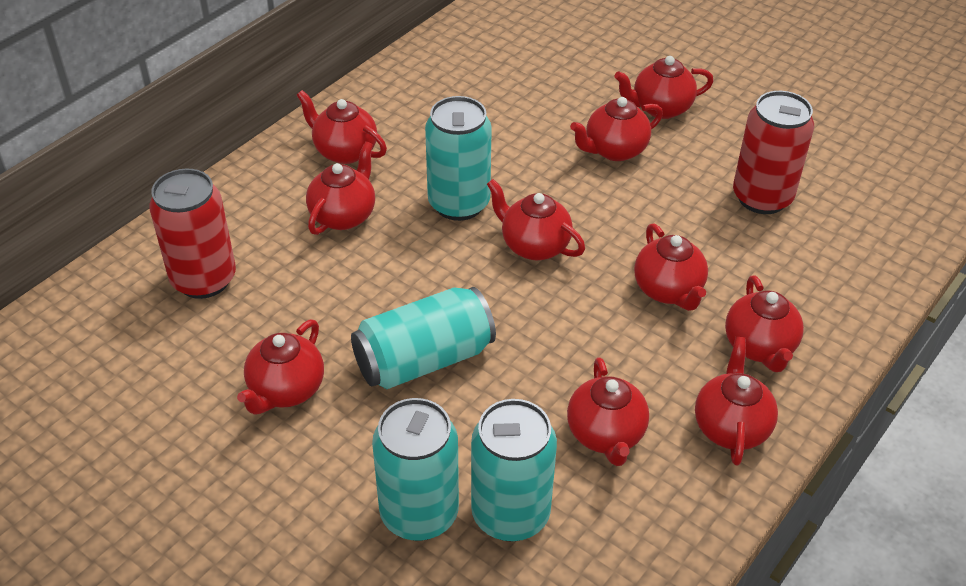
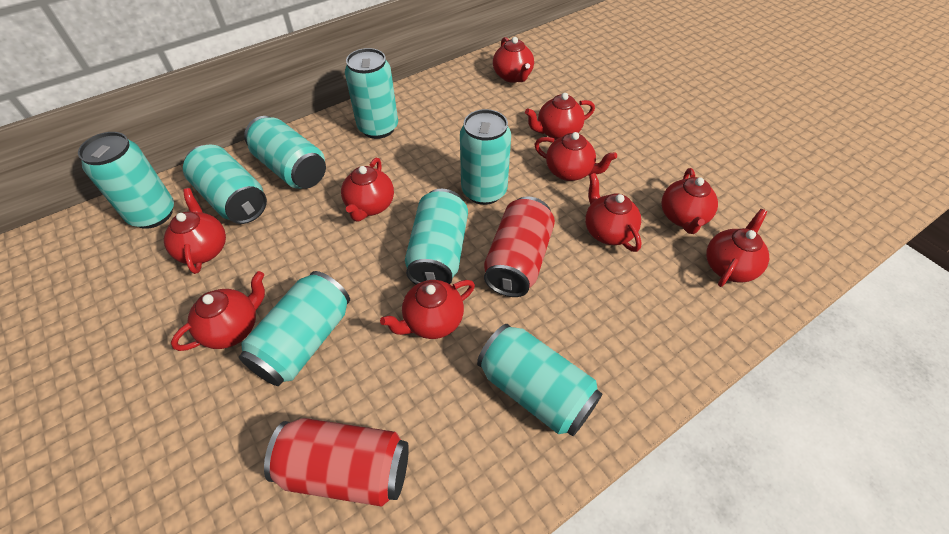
turquoise can: 4 -> 8

